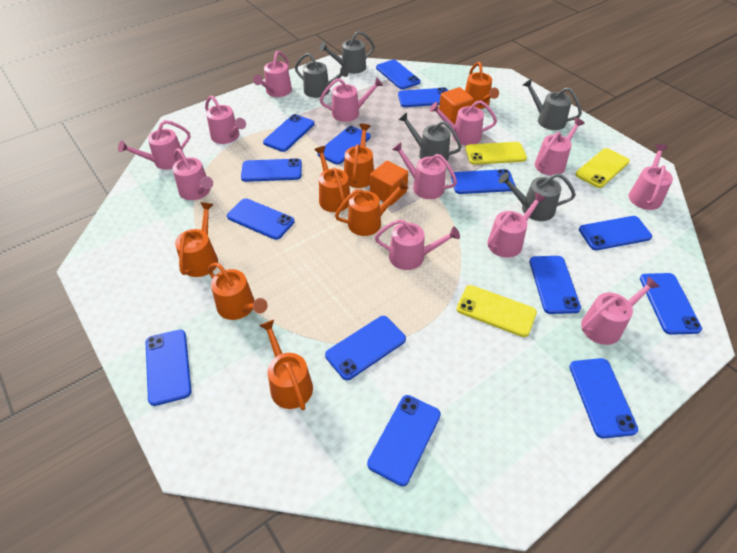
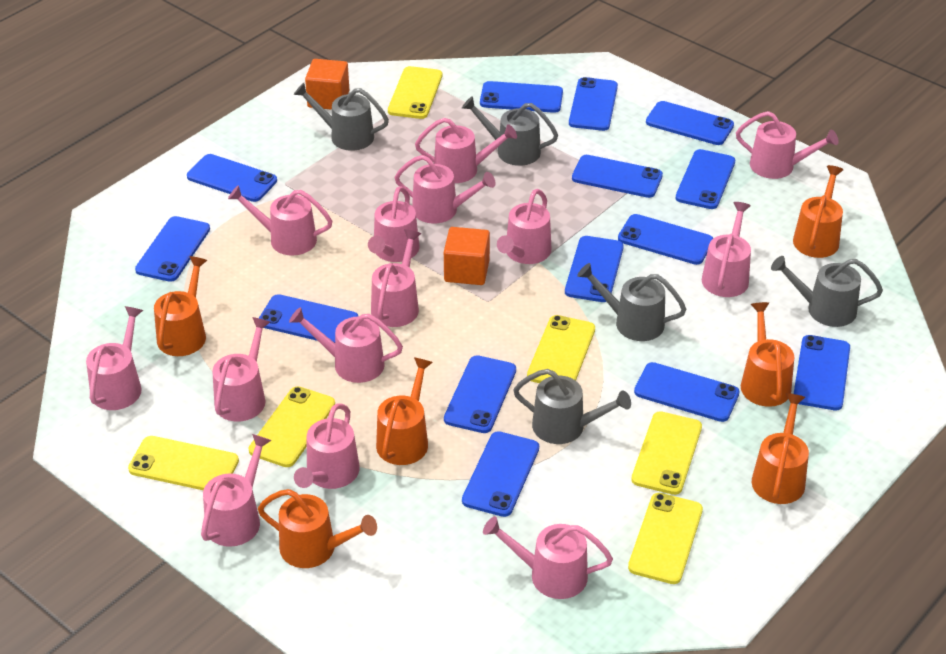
orange watering can: 7 -> 6
pink watering can: 12 -> 14
yellow phone: 3 -> 6

